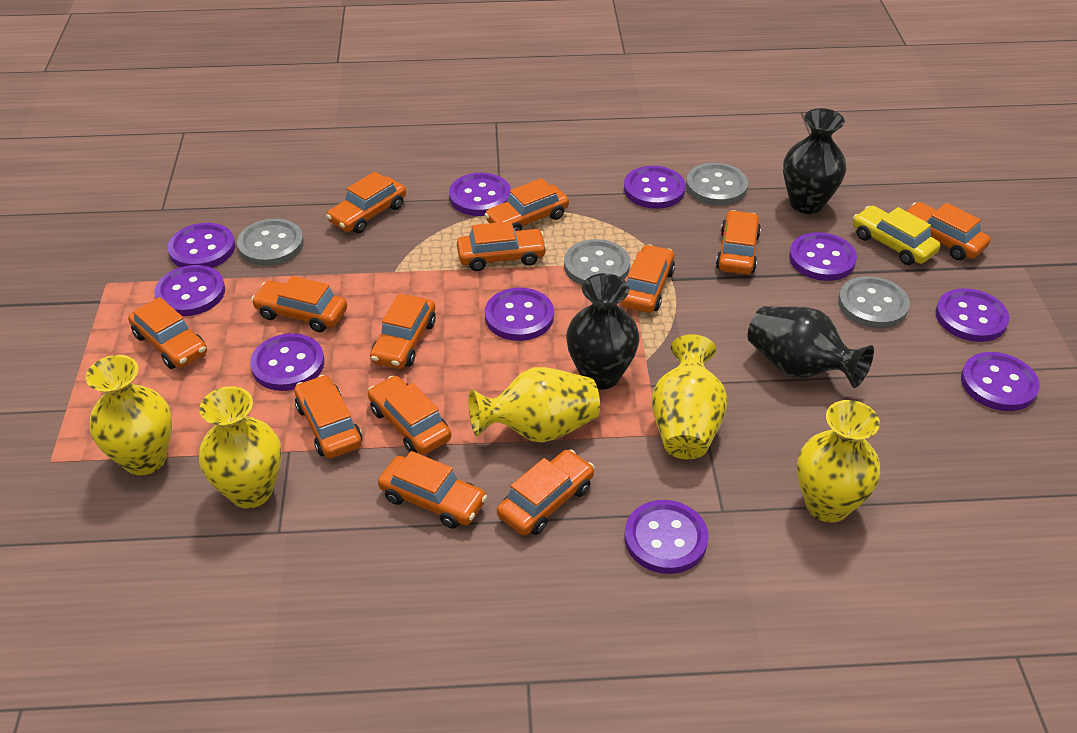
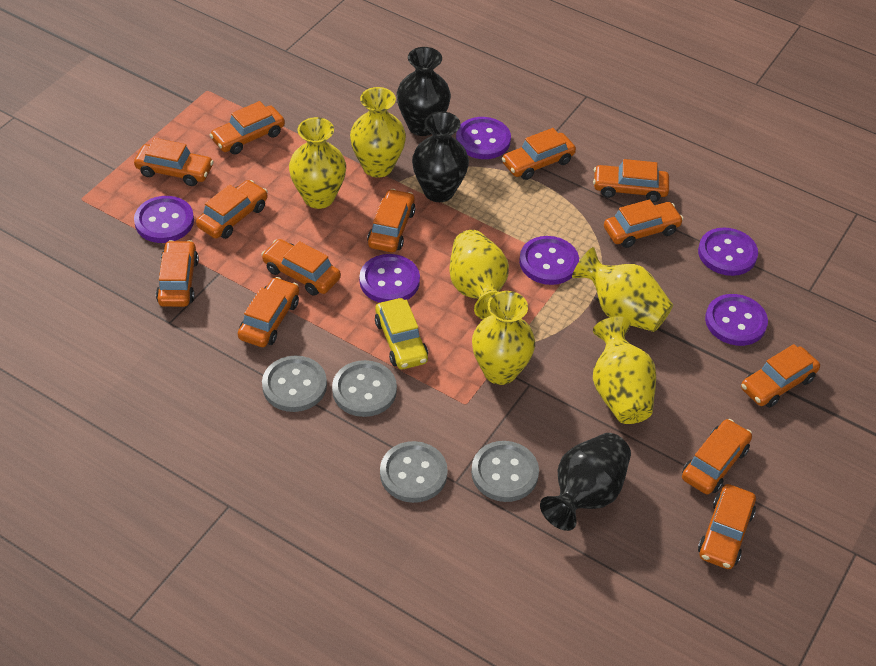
purple button: 10 -> 6
yellow vase: 5 -> 6

